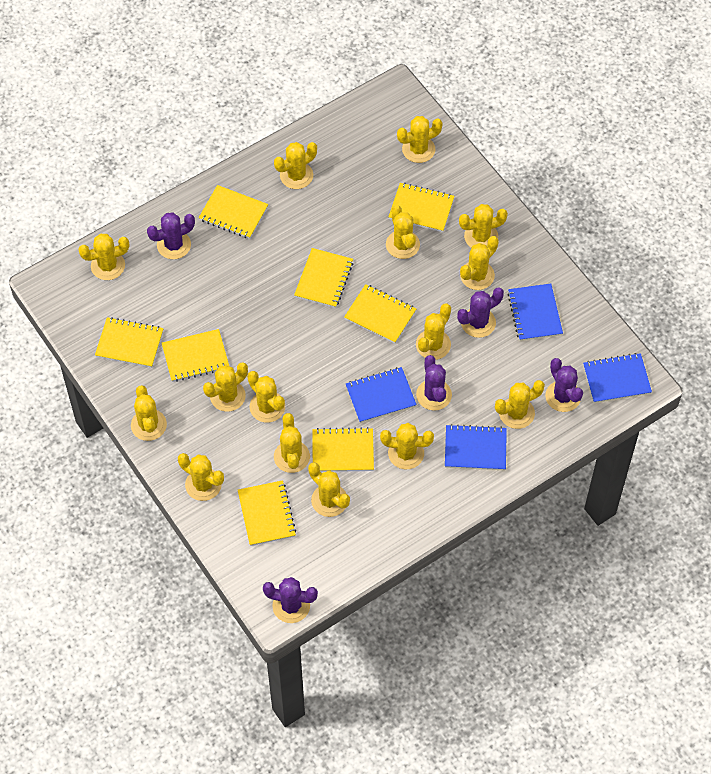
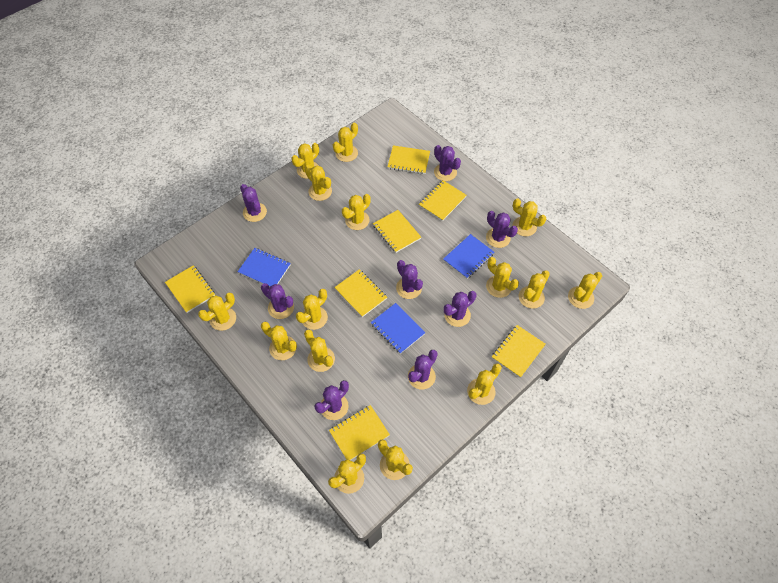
blue notebook: 4 -> 3
purple cactus: 5 -> 8
yellow notebook: 8 -> 7

